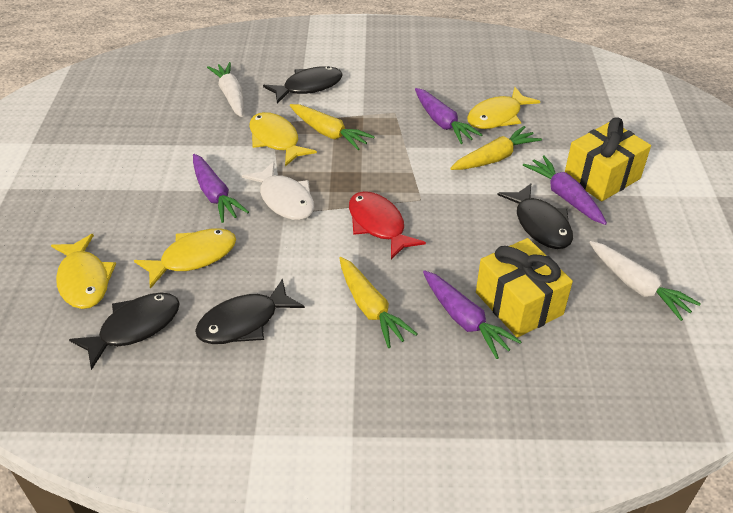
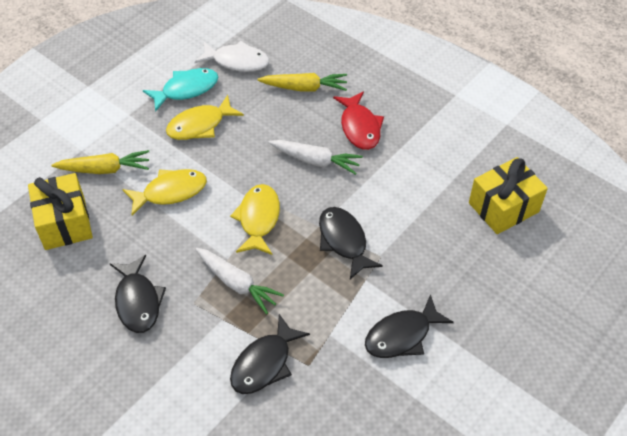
purple carrot: 4 -> 0
turquoise fish: 0 -> 1
yellow carrot: 3 -> 2
yellow fish: 4 -> 3

